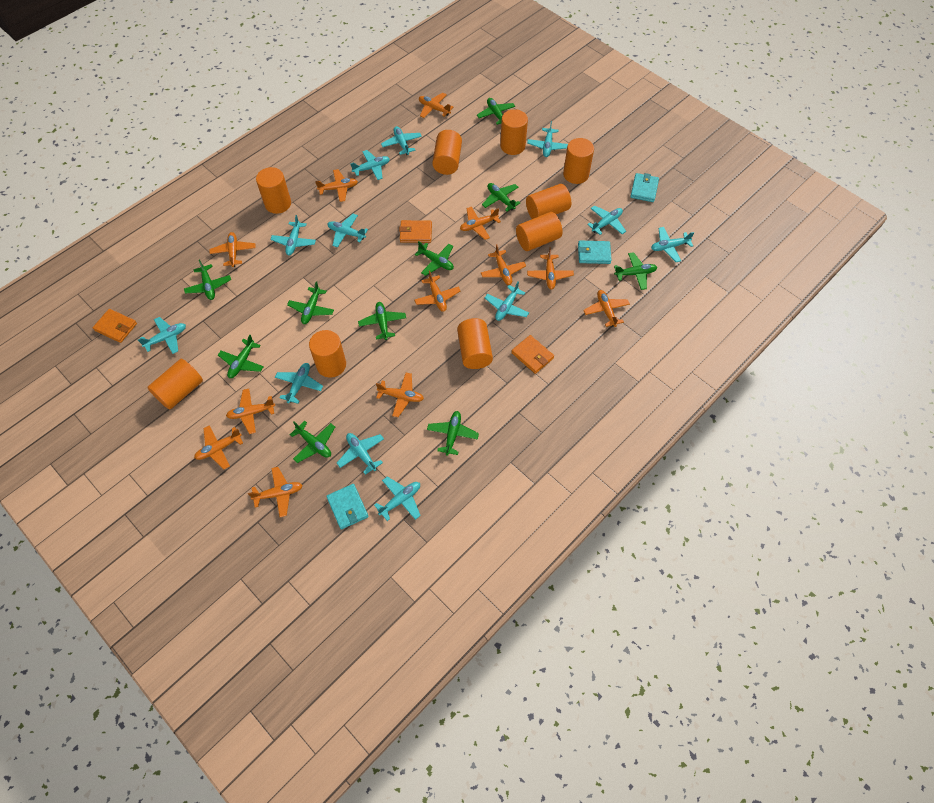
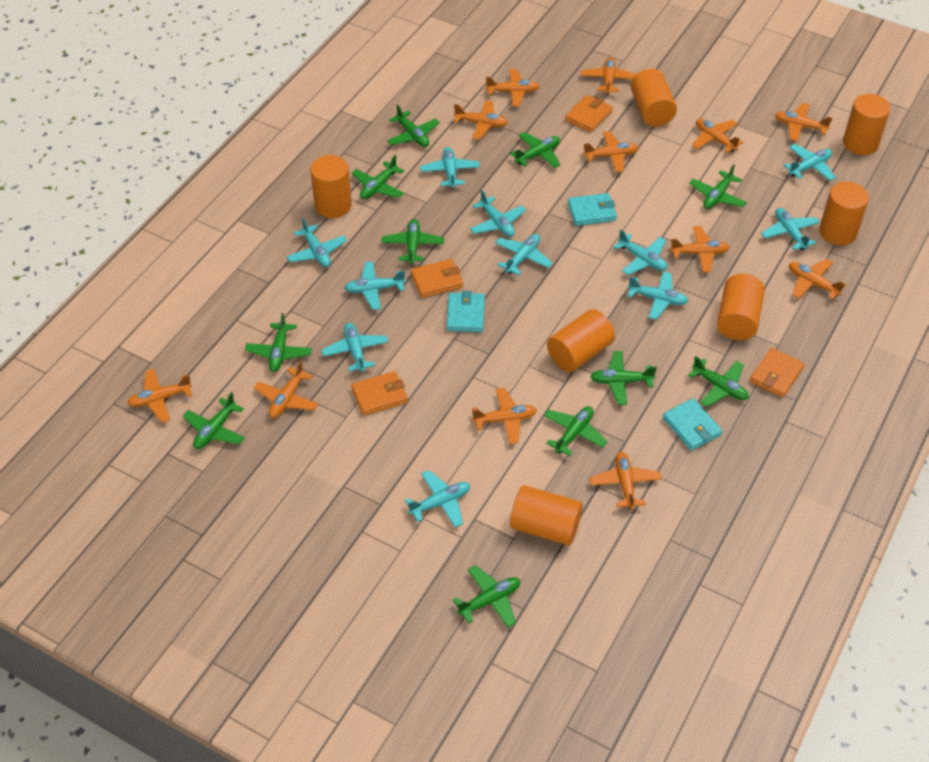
green plane: 10 -> 11
orange cylinder: 9 -> 7
orange wallet: 3 -> 4
turquoise plane: 12 -> 11

